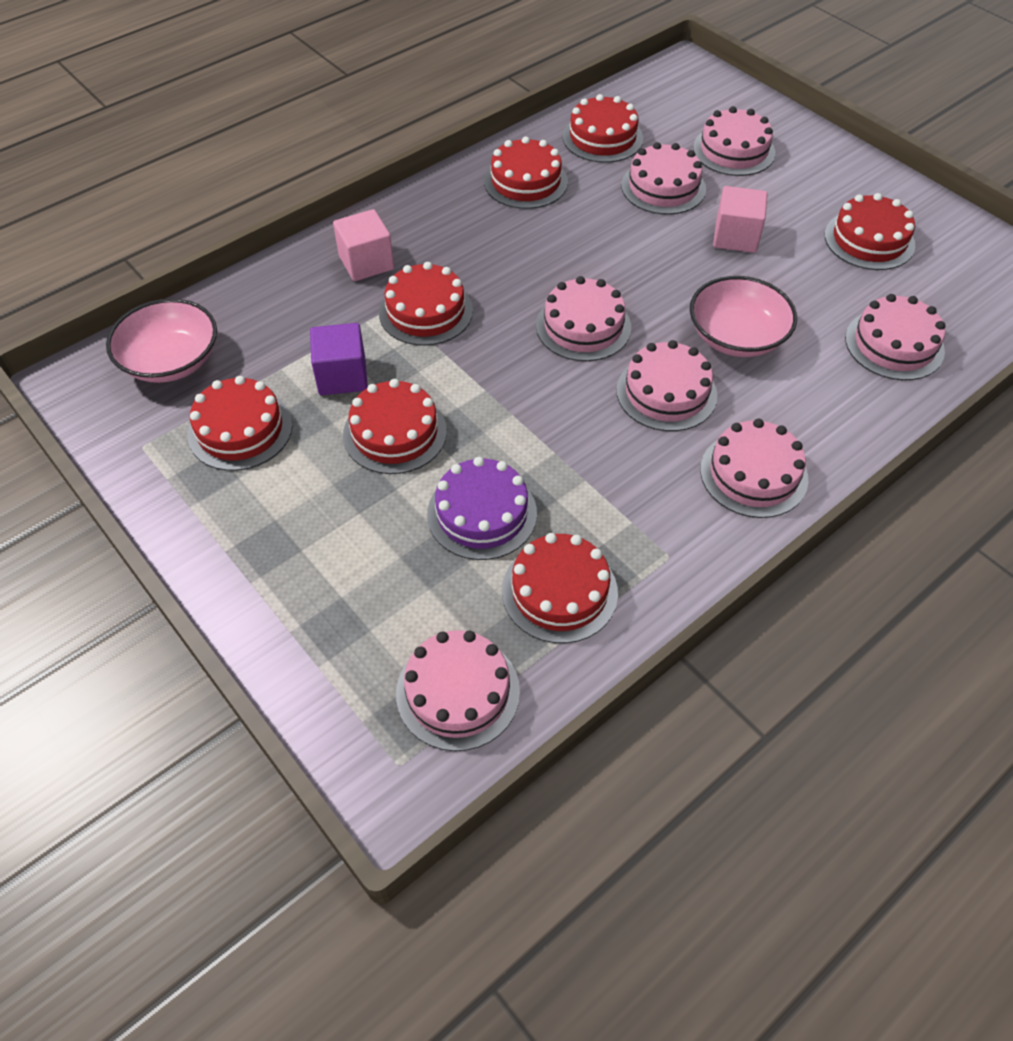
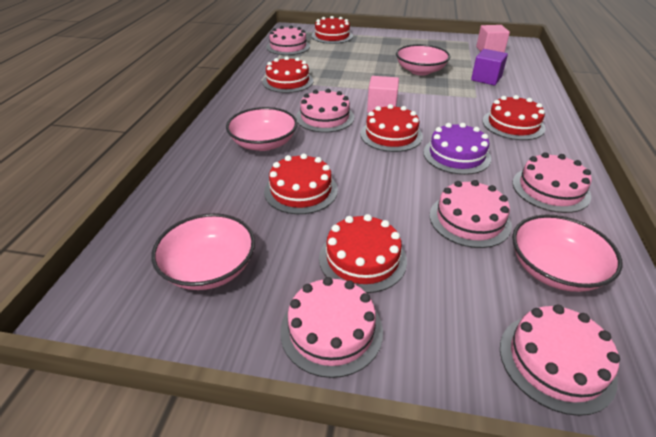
pink bowl: 2 -> 4
pink cake: 7 -> 6
red cake: 7 -> 6

